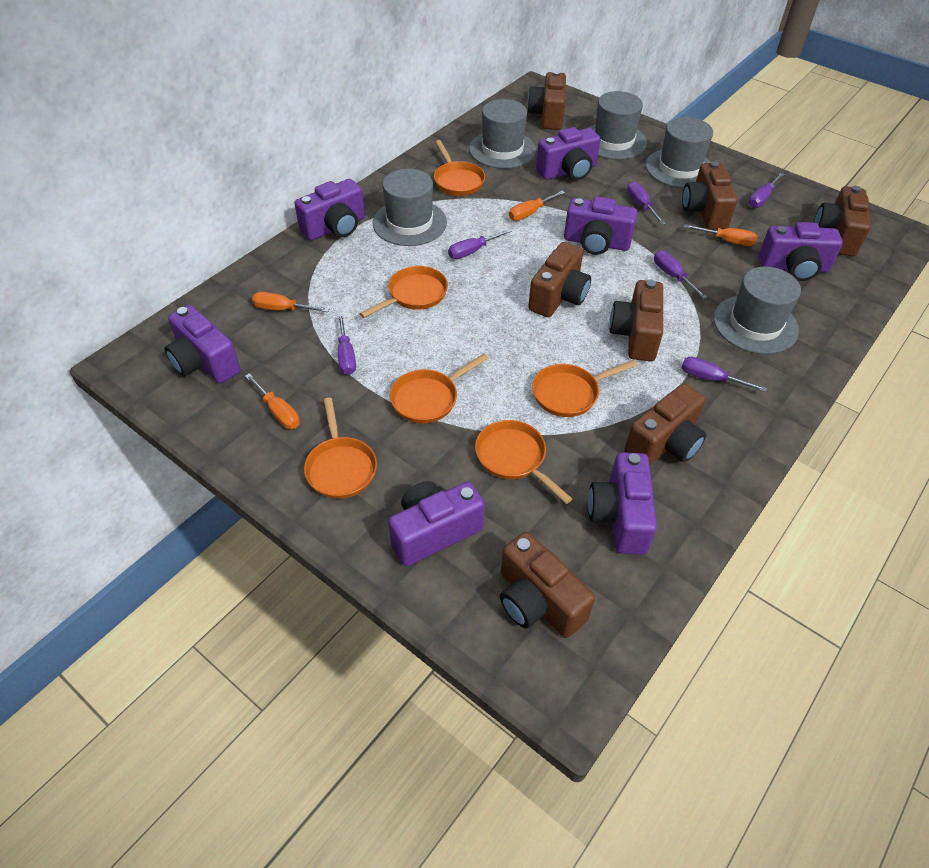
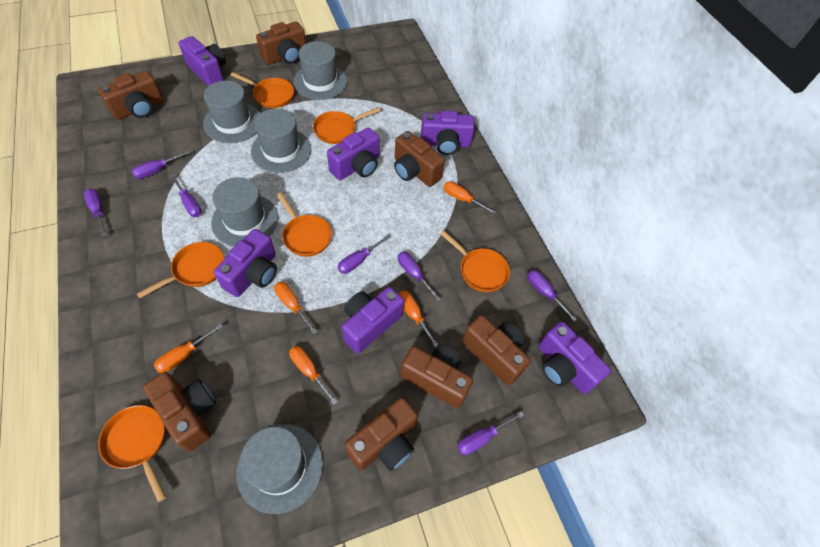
orange screwdriver: 4 -> 5
purple camera: 7 -> 6
purple screwdriver: 6 -> 7

